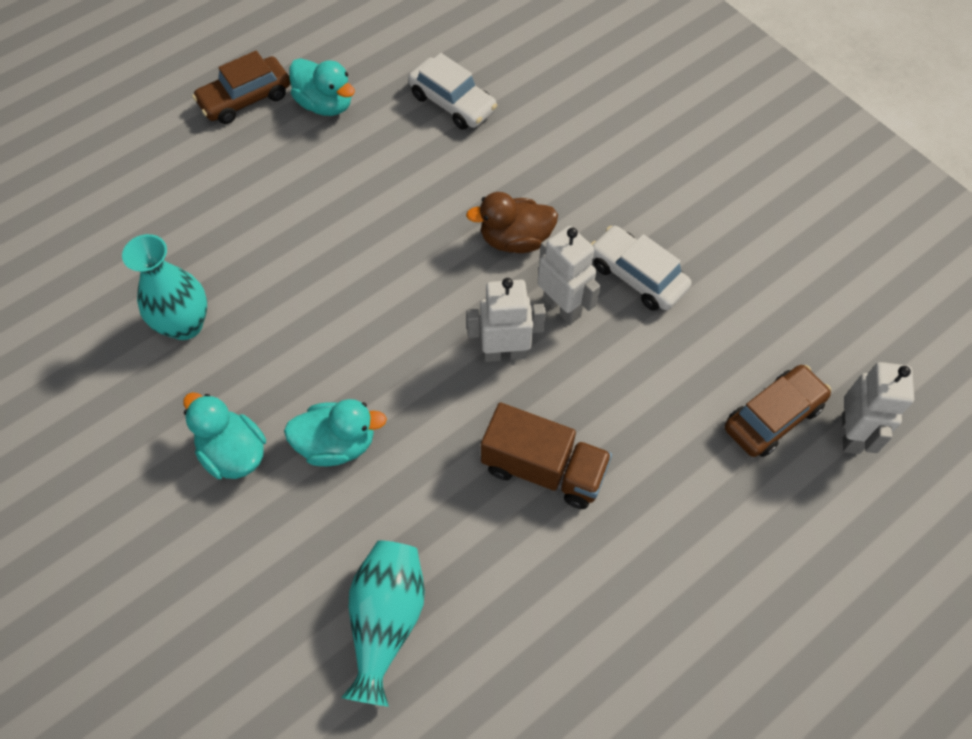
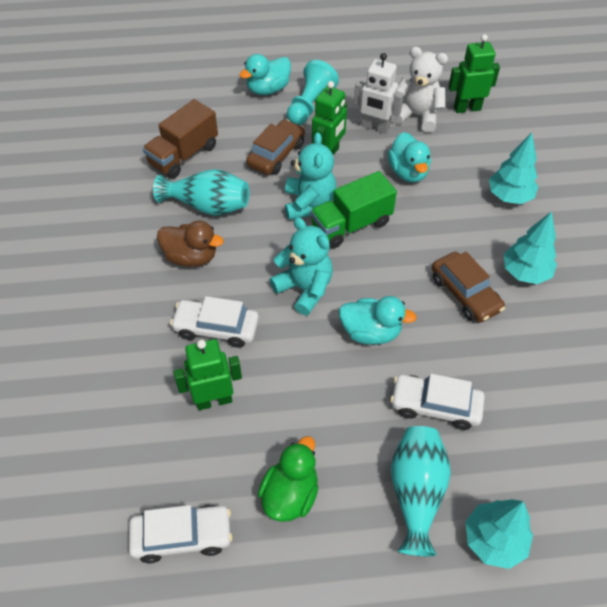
green duck: 0 -> 1
green robot: 0 -> 3
green truck: 0 -> 1
turquoise pawn: 0 -> 1
turquoise teddy bear: 0 -> 2
turquoise tree: 0 -> 3
white car: 2 -> 3
white robot: 3 -> 1
white teddy bear: 0 -> 1

